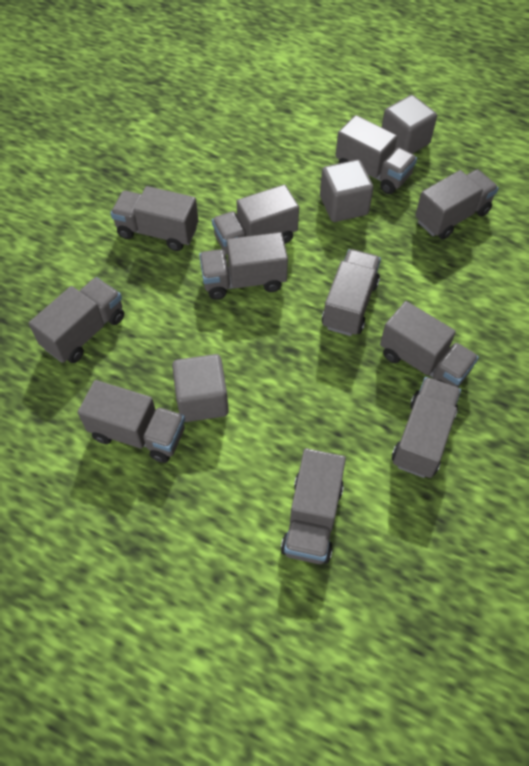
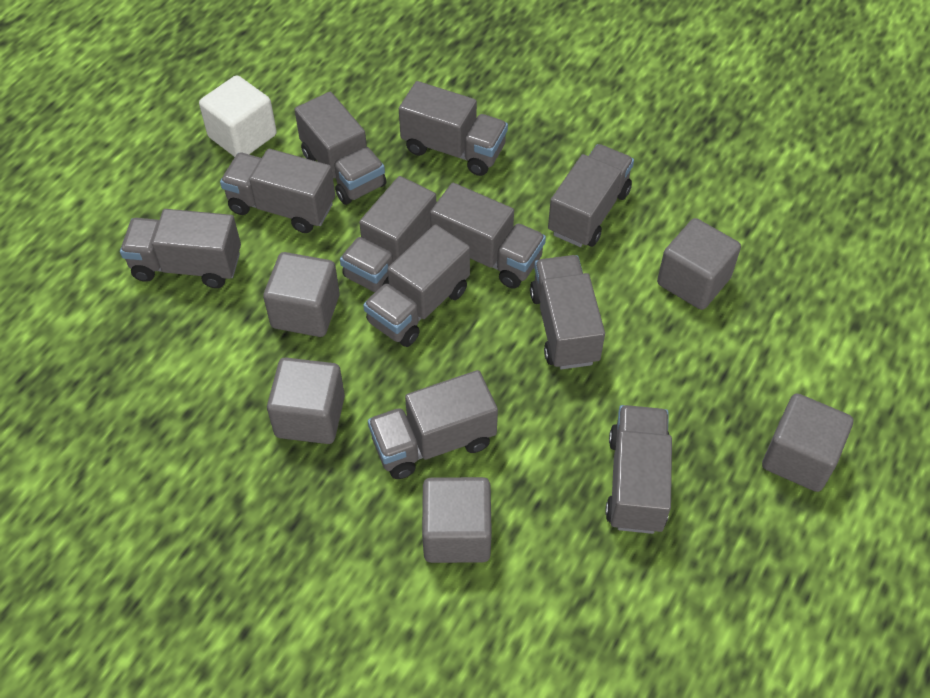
grey cube: 3 -> 5
white cube: 0 -> 1

